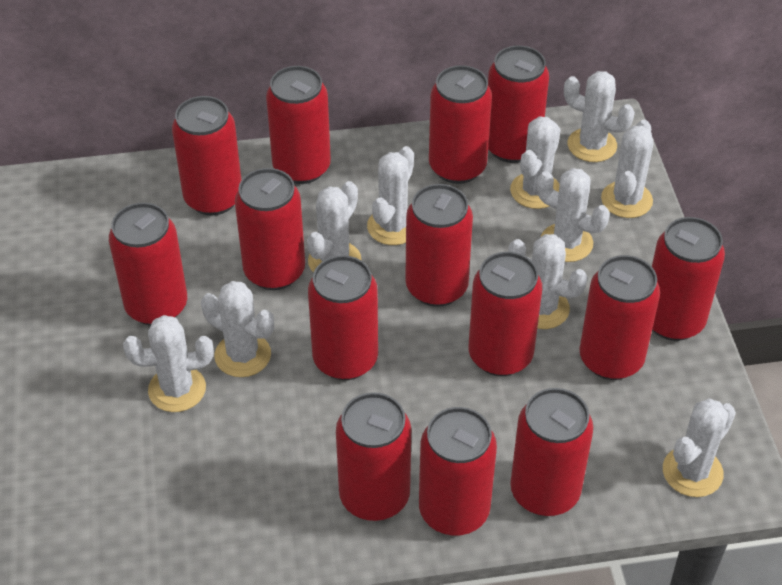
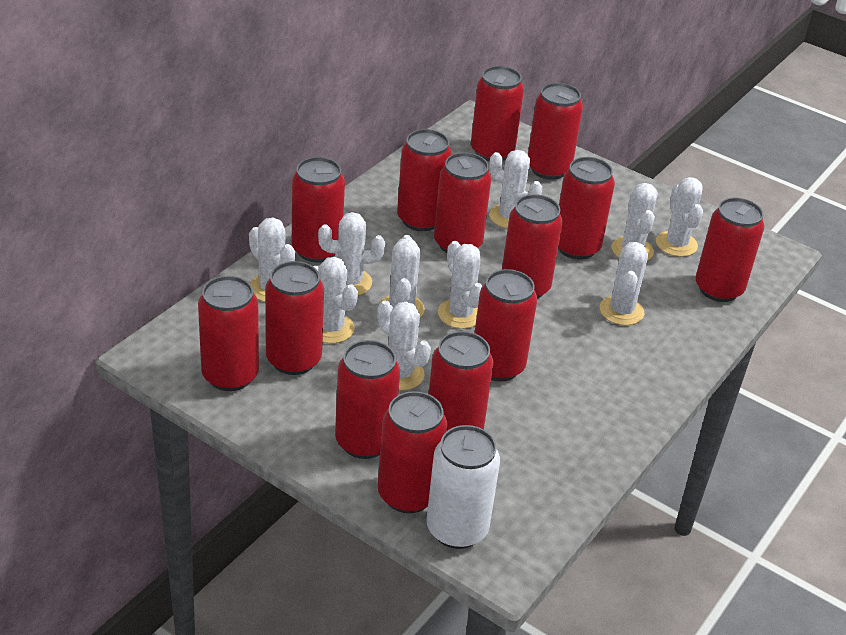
white can: 0 -> 1

